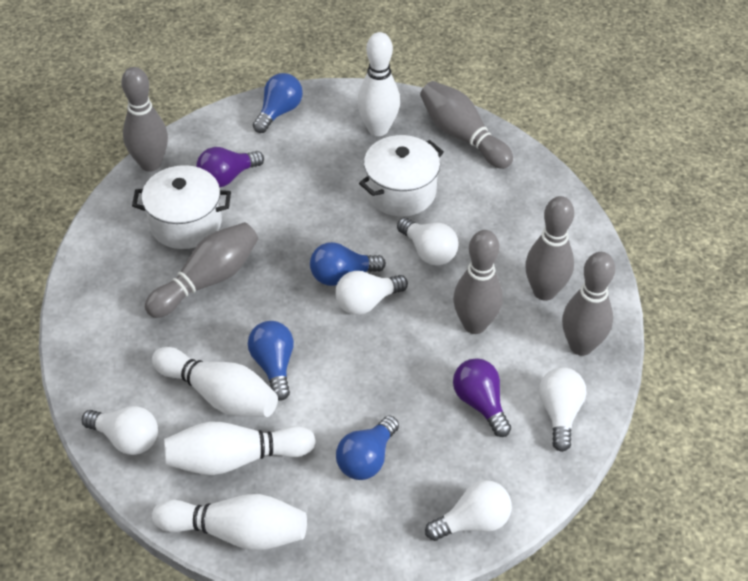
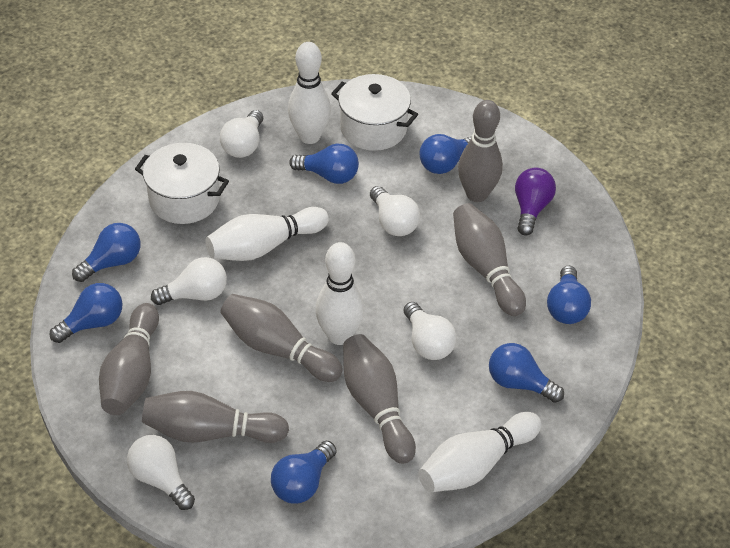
blue light bulb: 4 -> 7
purple light bulb: 2 -> 1

